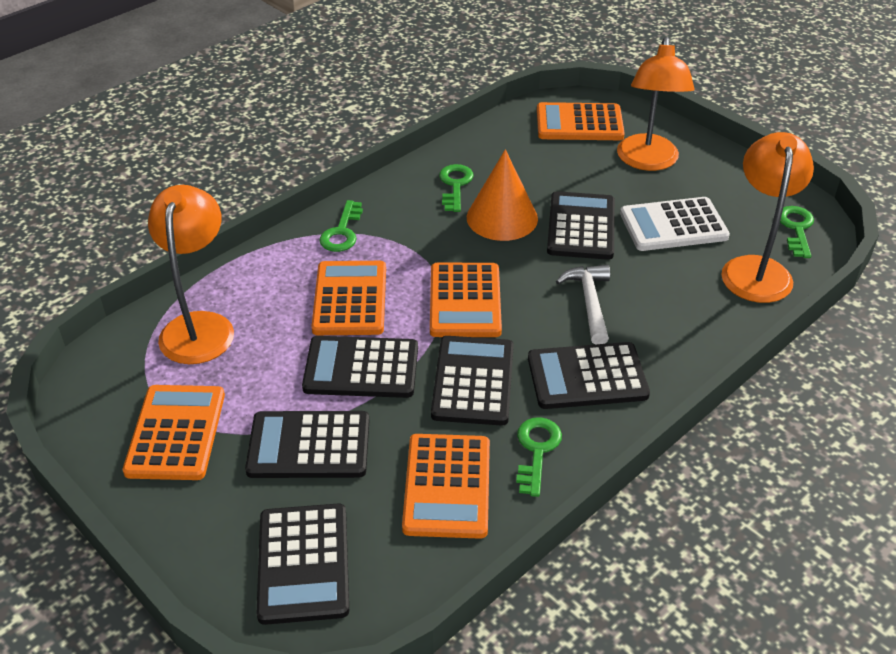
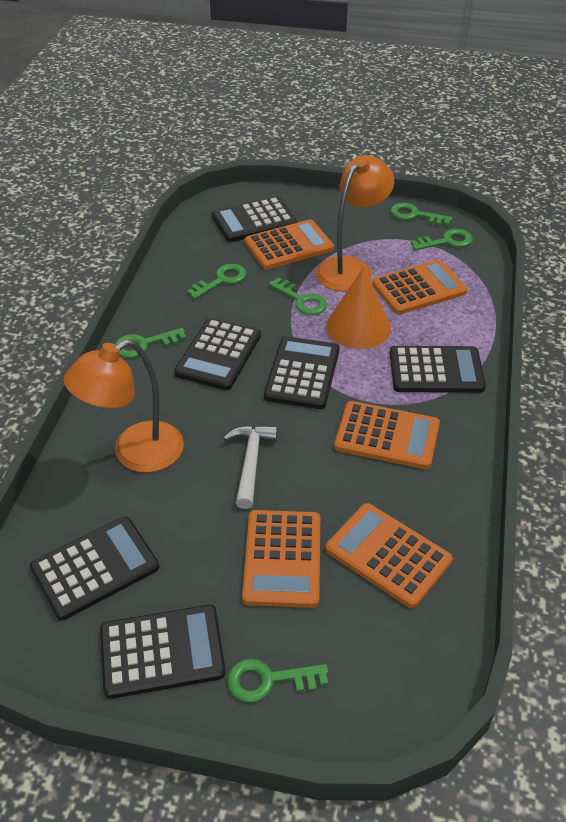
green key: 4 -> 6
orange lamp: 3 -> 2
white calculator: 1 -> 0

